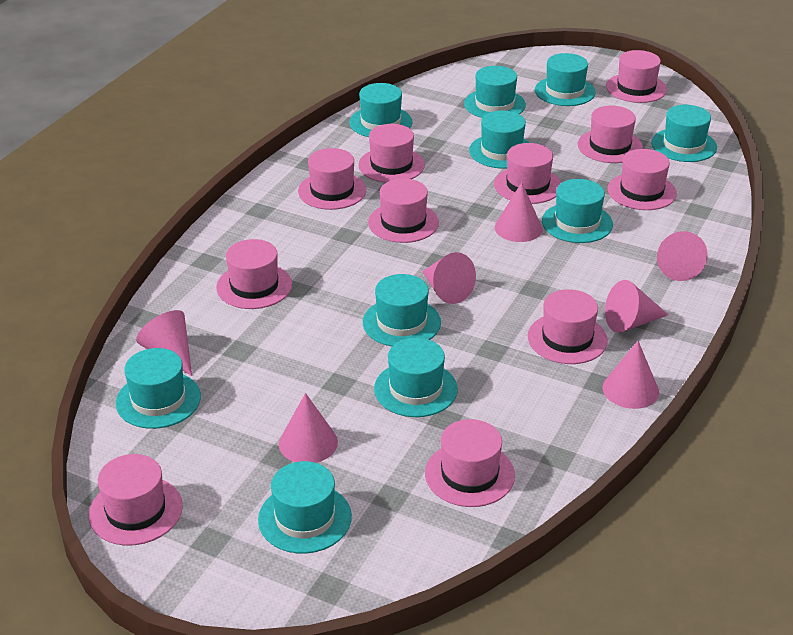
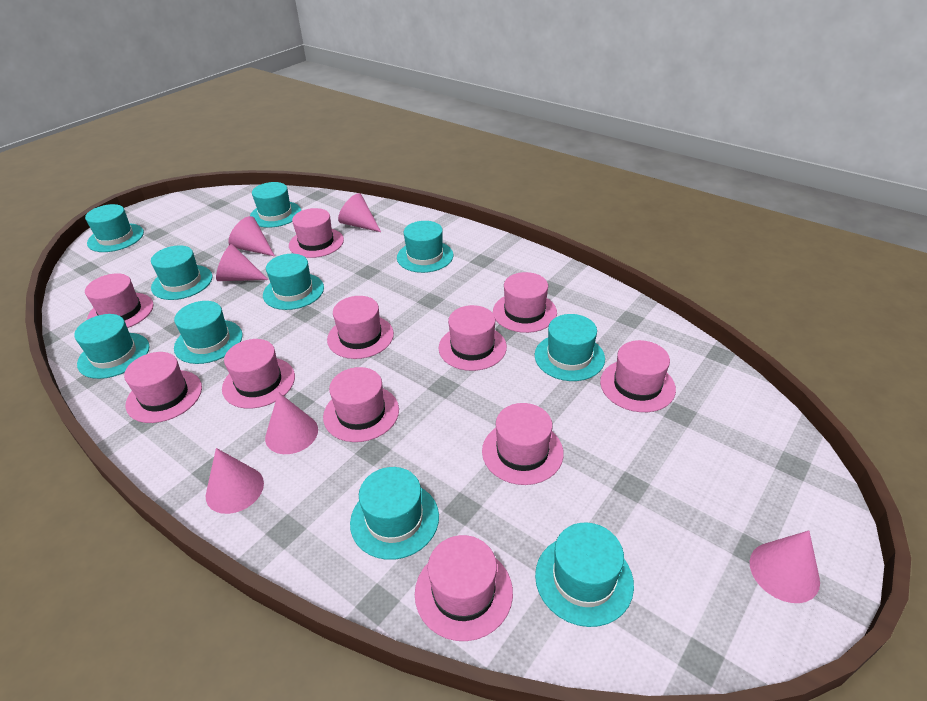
pink cone: 7 -> 6

